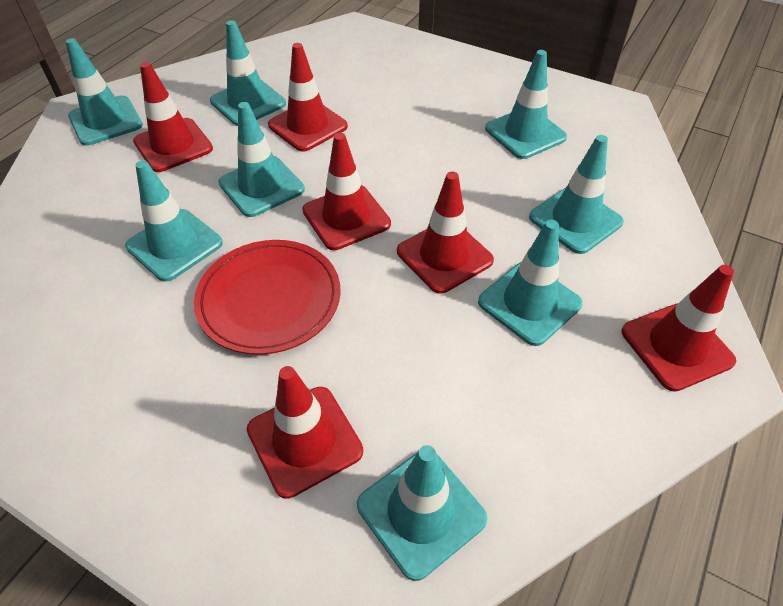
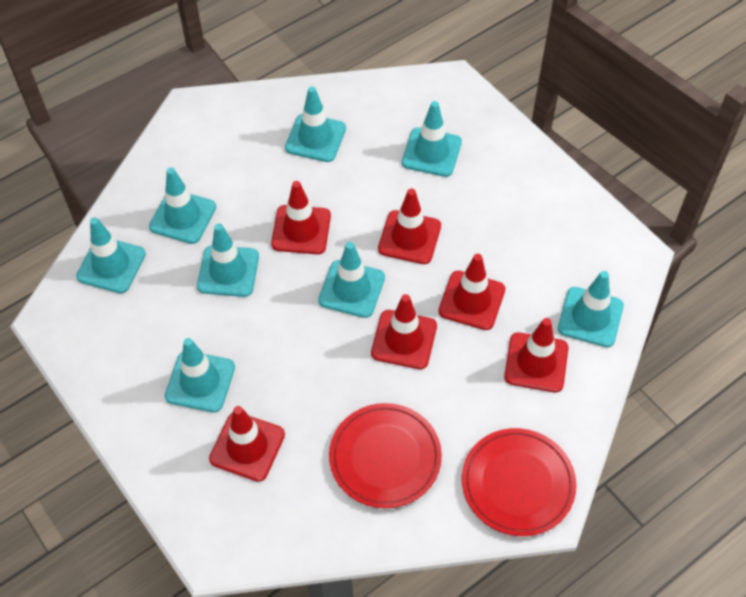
red plate: 1 -> 2

